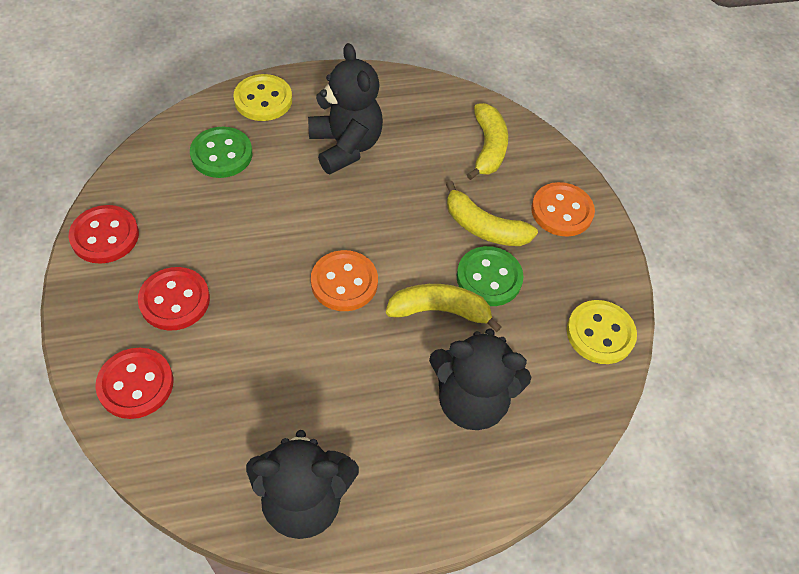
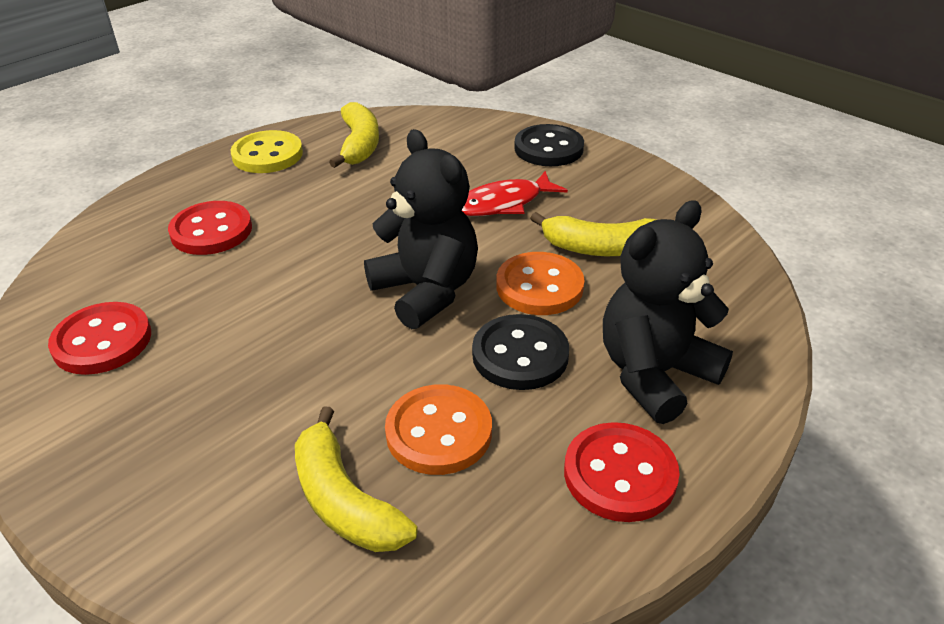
black button: 0 -> 2
black teddy bear: 3 -> 2
green button: 2 -> 0
red fish: 0 -> 1
yellow button: 2 -> 1

